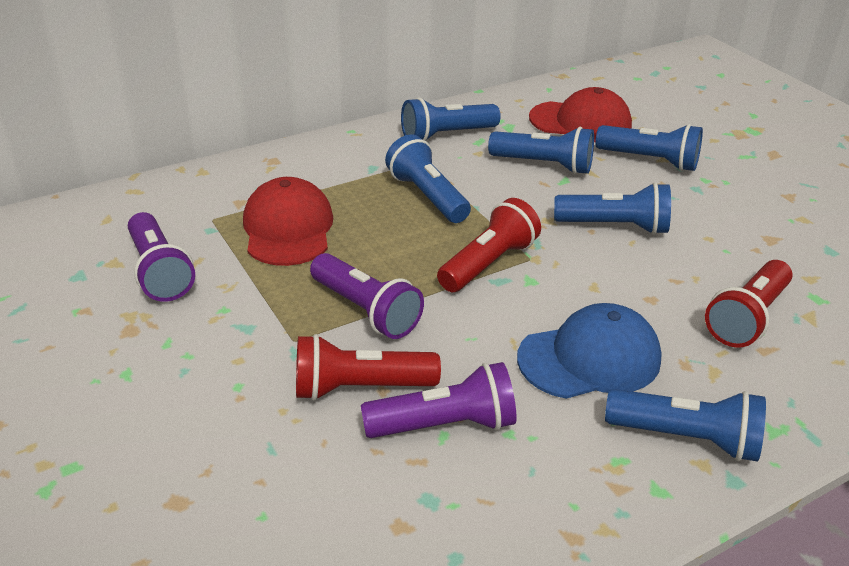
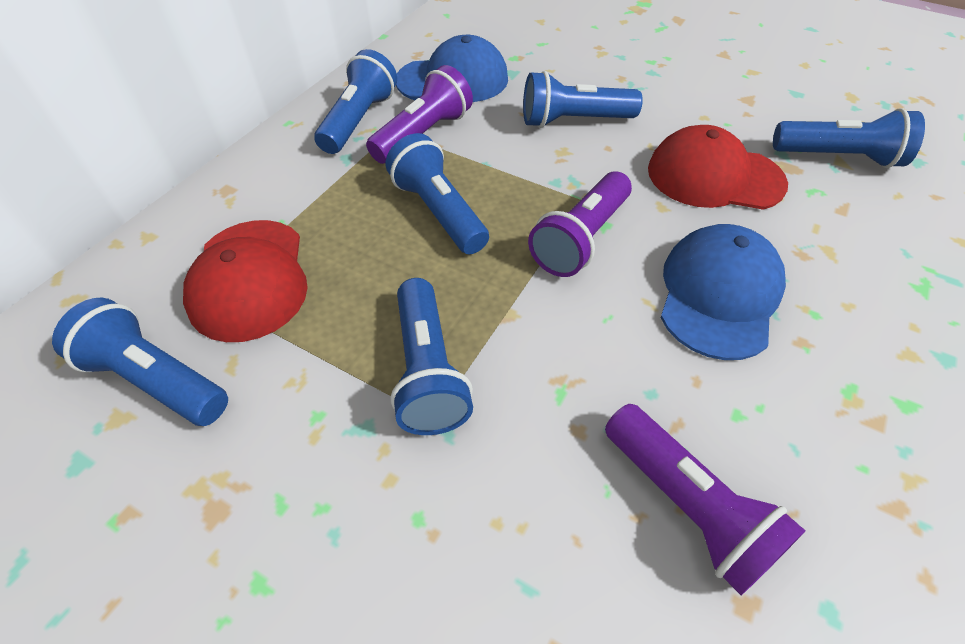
blue cap: 1 -> 2
red flashlight: 3 -> 0

